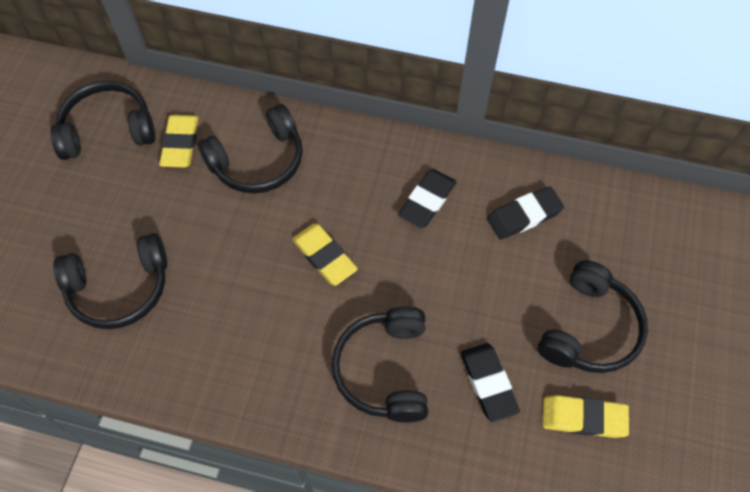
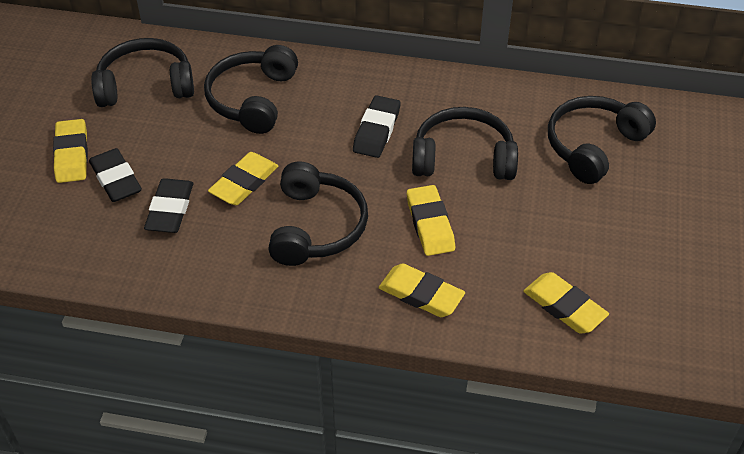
yellow eraser: 3 -> 5

